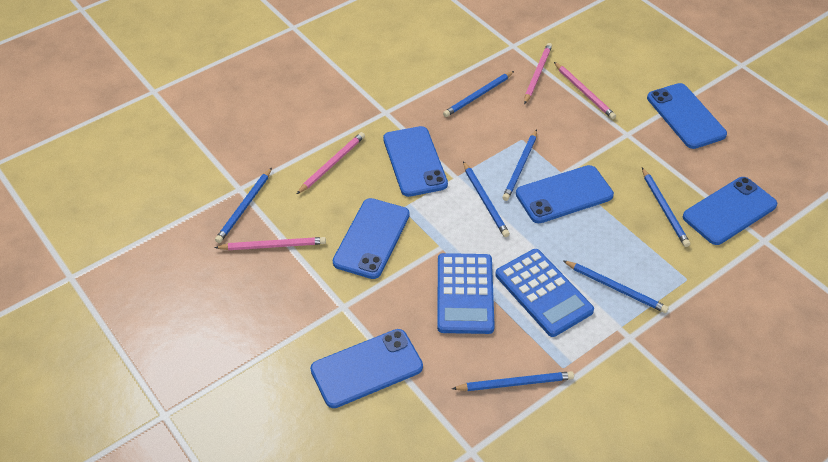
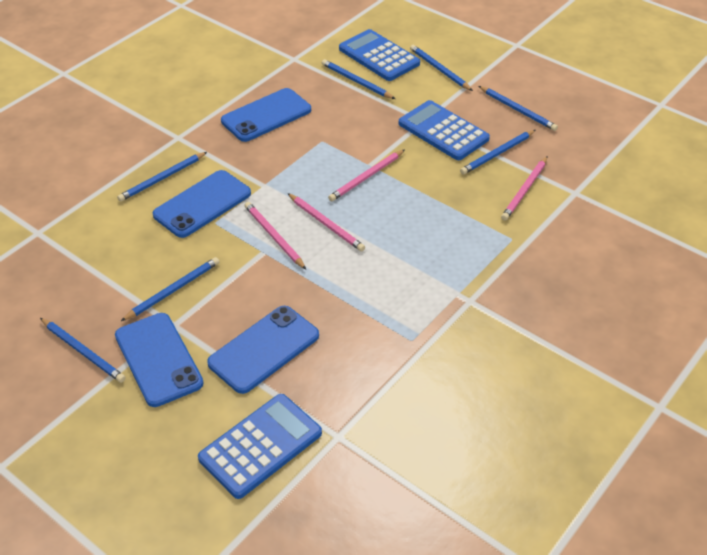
blue calculator: 2 -> 3
blue phone: 6 -> 4

